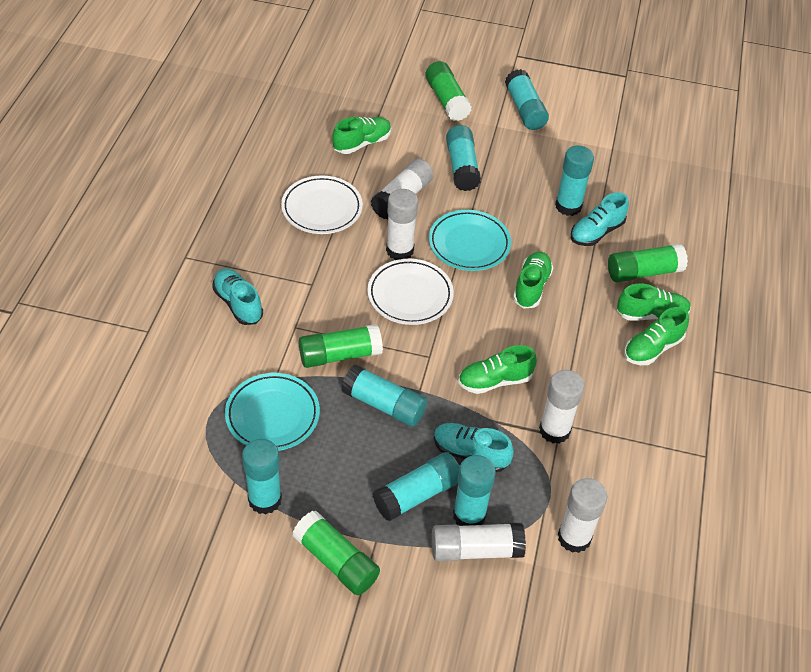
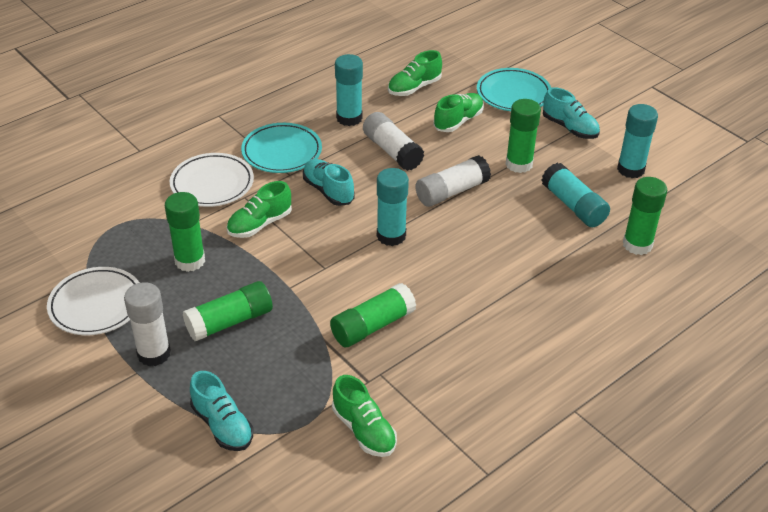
green glue stick: 4 -> 5
green shoe: 5 -> 4
turquoise glue stick: 7 -> 4
white glue stick: 5 -> 3

